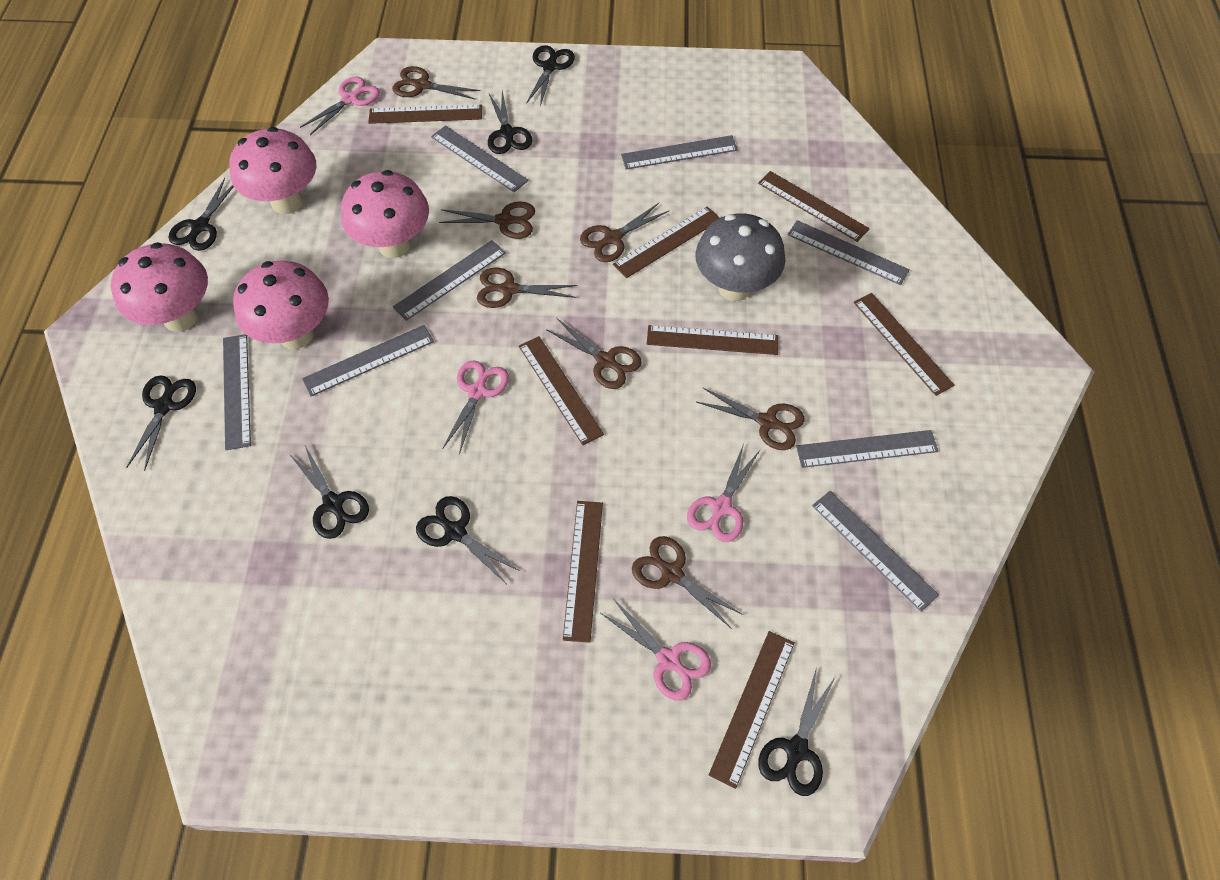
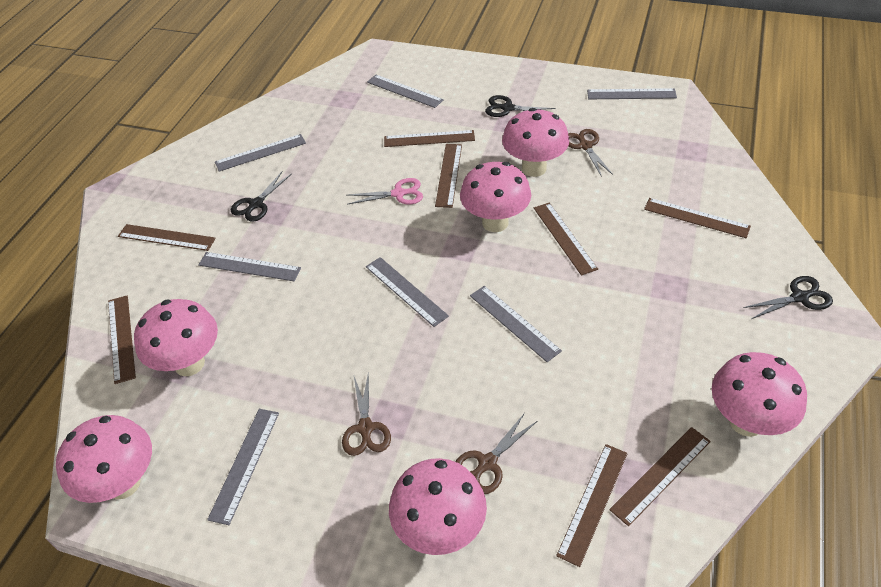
black scissors: 7 -> 3
brown scissors: 7 -> 3
grey mushroom: 1 -> 0
grey ruler: 8 -> 7
pink mushroom: 4 -> 6
pink scissors: 4 -> 1

